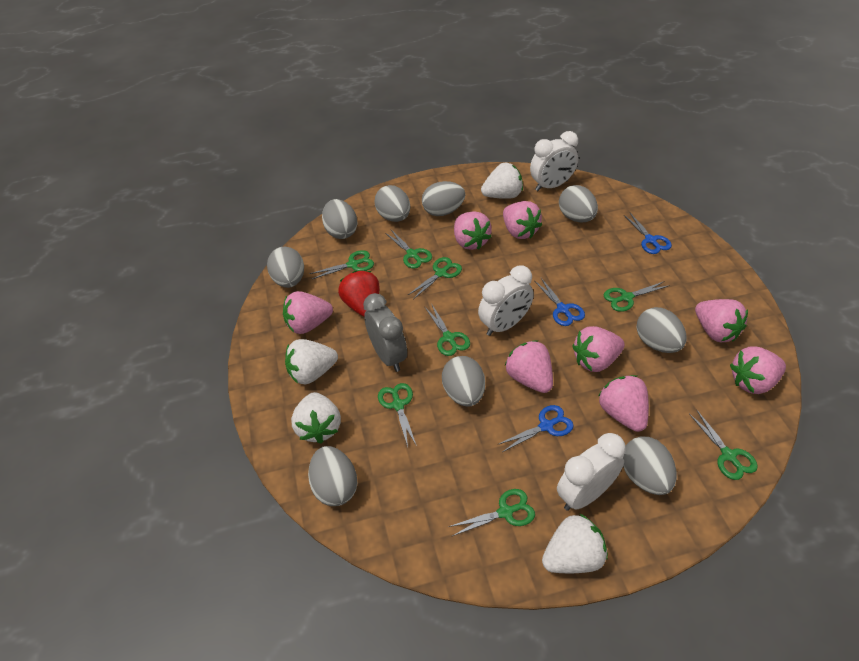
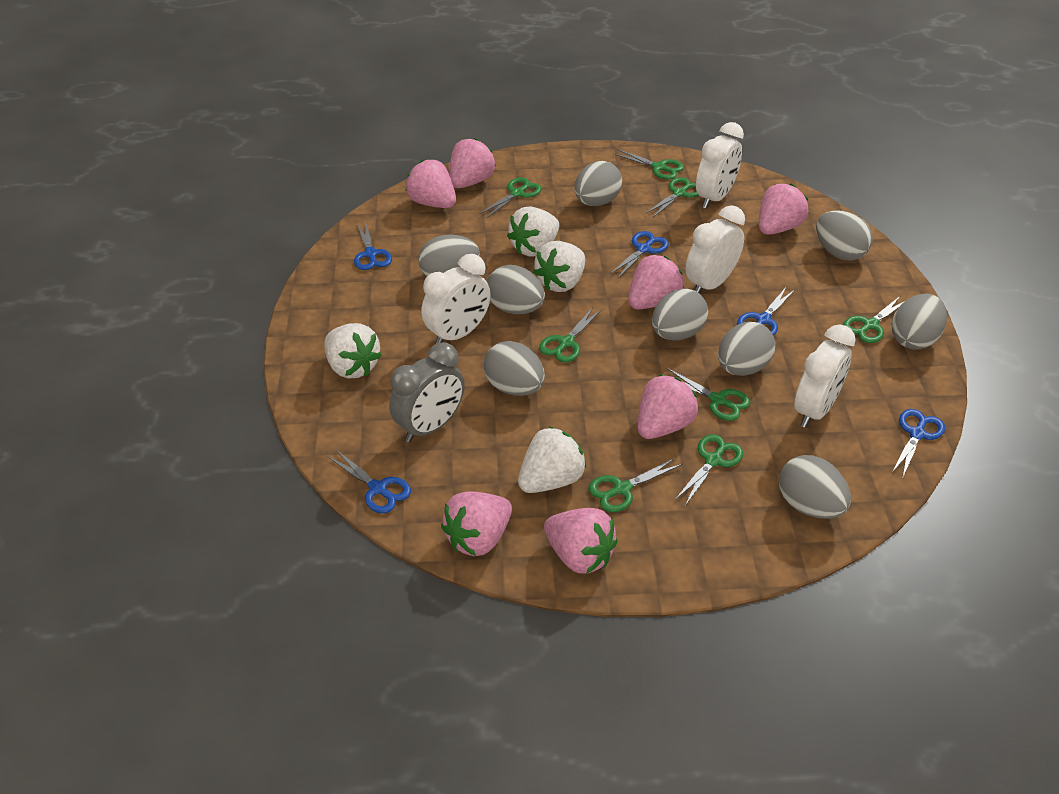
blue scissors: 3 -> 5
pink strawberry: 8 -> 7
red strawberry: 1 -> 0
white clock: 3 -> 4

